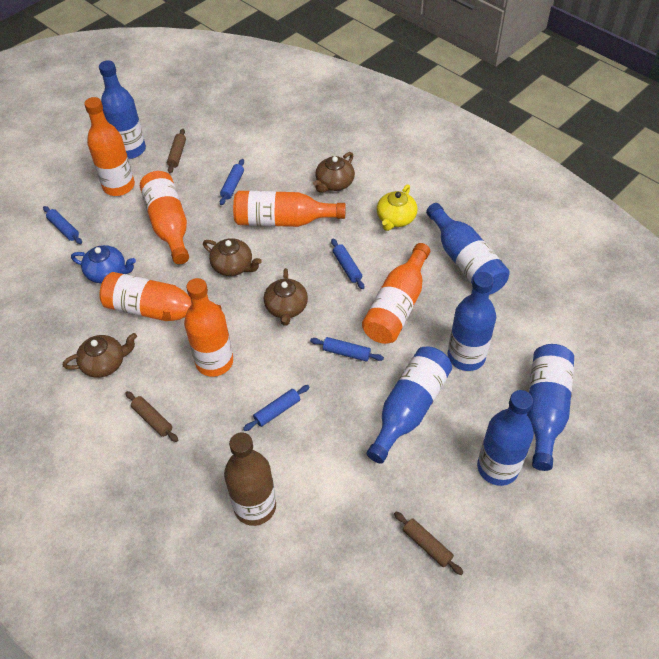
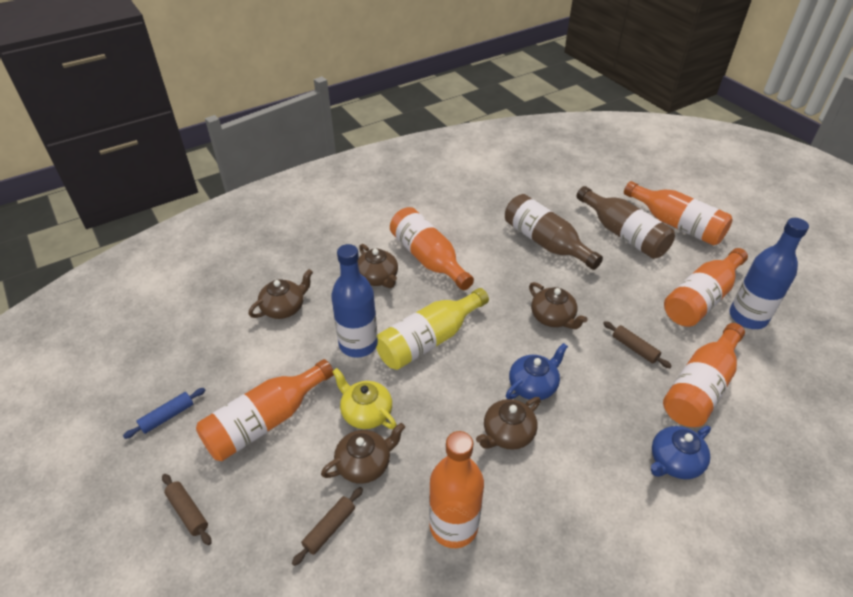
blue bottle: 6 -> 2
blue rolling pin: 5 -> 1
blue teapot: 1 -> 2
brown bottle: 1 -> 2
brown teapot: 4 -> 5
yellow bottle: 0 -> 1

